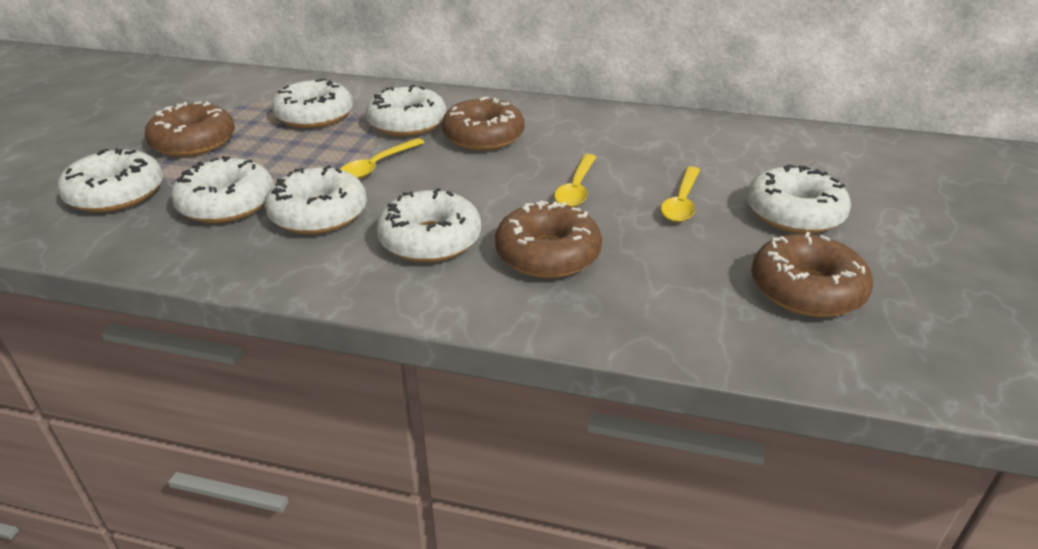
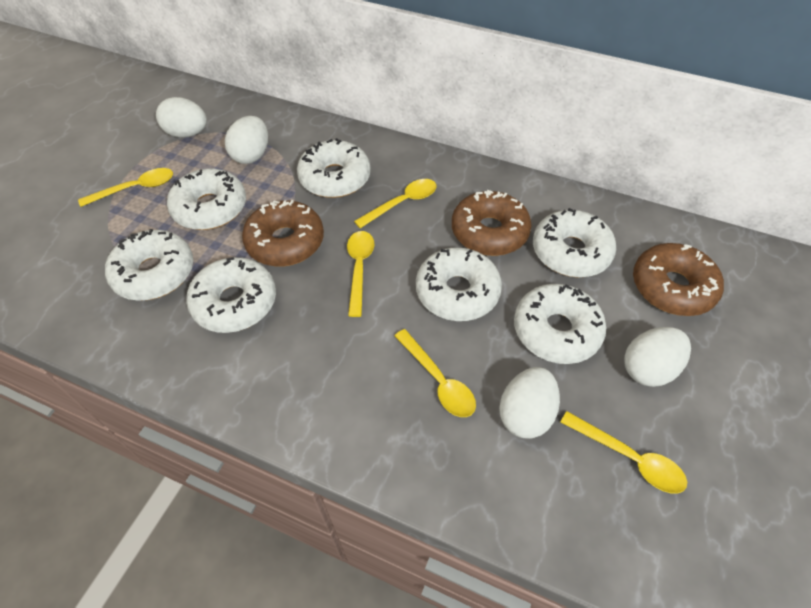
brown donut: 4 -> 3
white egg: 0 -> 4
yellow spoon: 3 -> 5

